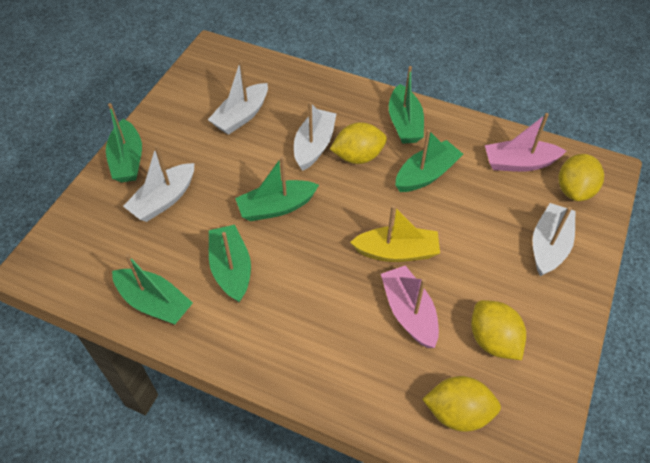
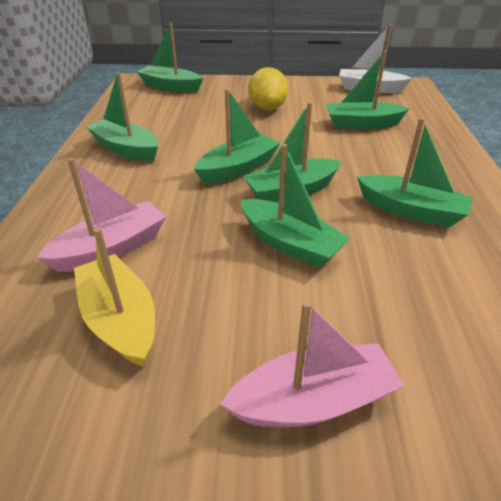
green boat: 6 -> 7
white boat: 4 -> 1
yellow lemon: 4 -> 1

